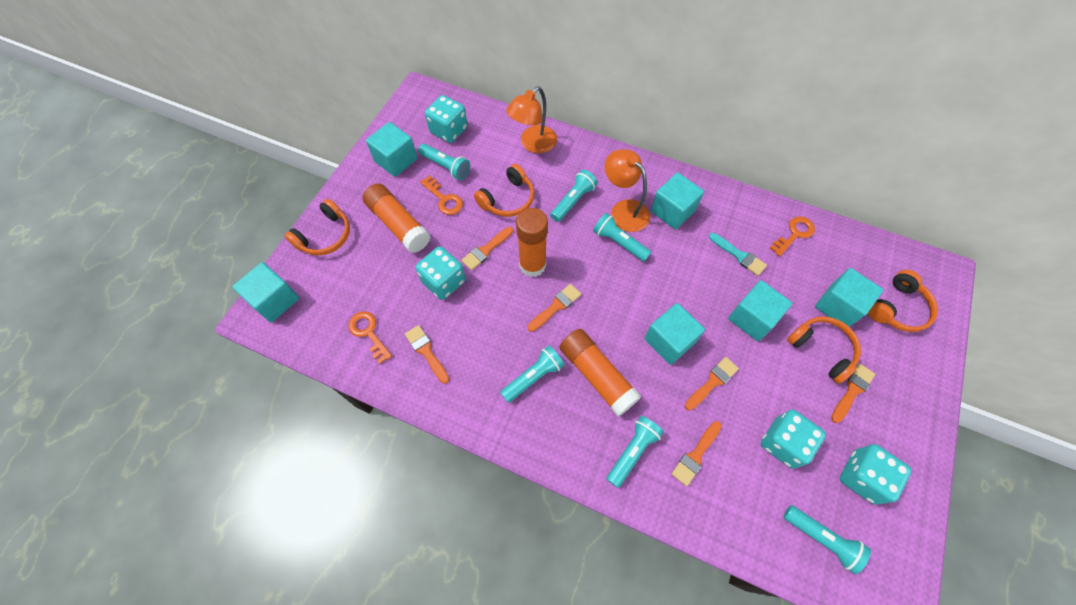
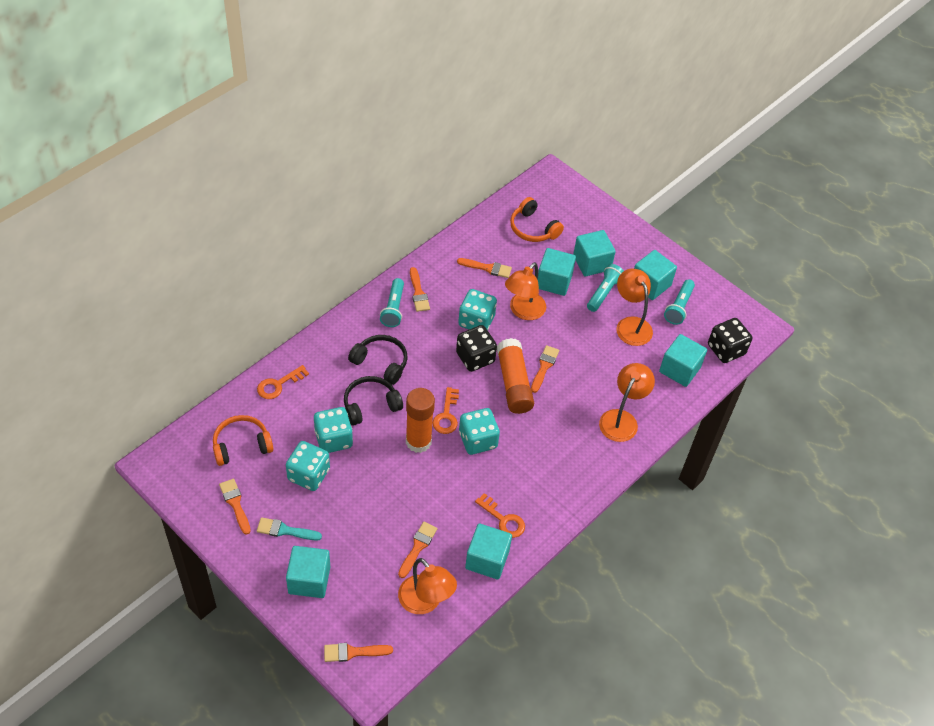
black dice: 0 -> 2
black headphones: 0 -> 2
orange glue stick: 3 -> 2
orange headphones: 4 -> 2
orange lamp: 2 -> 4
turquoise flashlight: 6 -> 3

